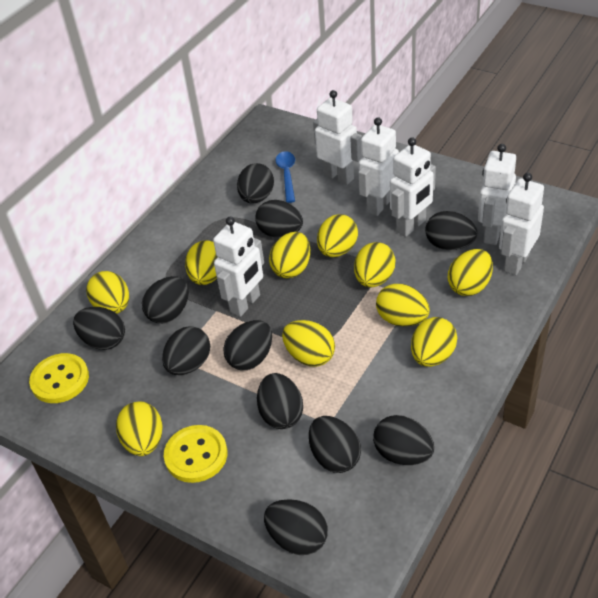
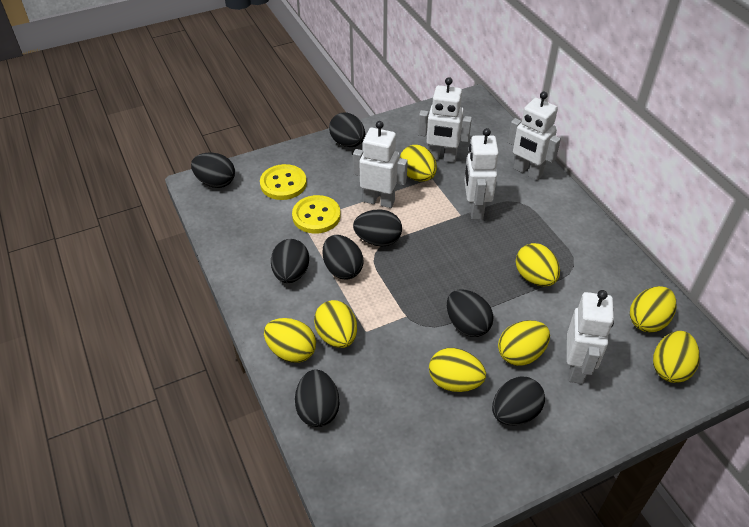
black egg: 11 -> 8
blue spoon: 1 -> 0
white robot: 6 -> 5
yellow egg: 10 -> 8

